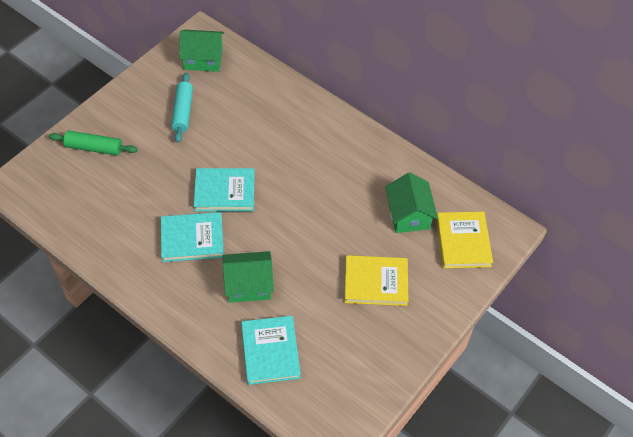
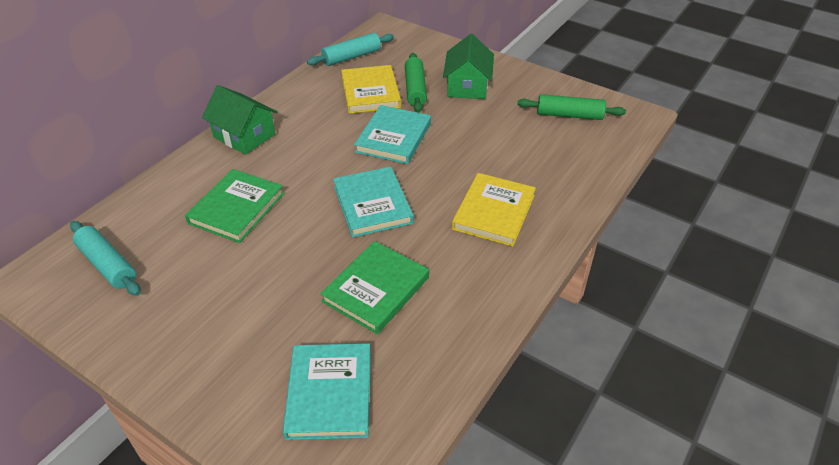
green book: 0 -> 2
green house: 3 -> 2
green rolling pin: 1 -> 2
turquoise rolling pin: 1 -> 2

